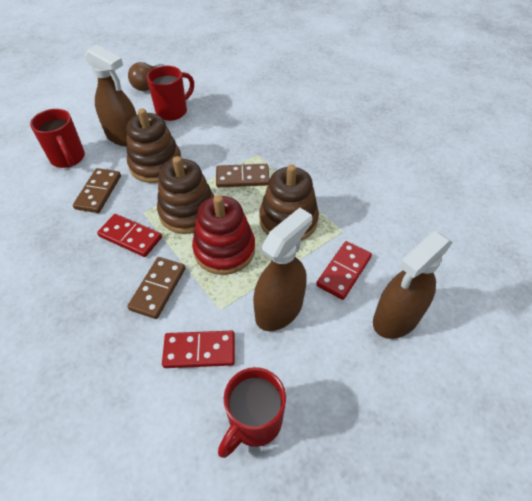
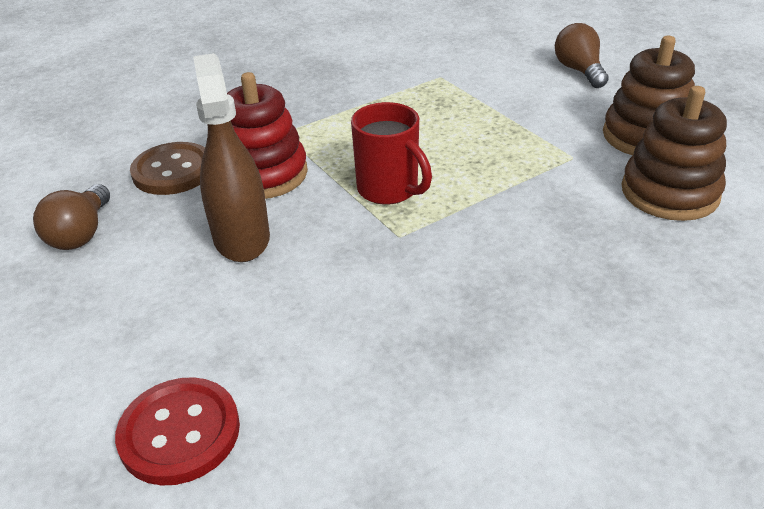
brown button: 0 -> 1
brown domino: 3 -> 0
brown light bulb: 1 -> 2
brown spray bottle: 3 -> 1
brown stacking toy: 3 -> 2
red button: 0 -> 1
red domino: 3 -> 0
red mug: 3 -> 1

